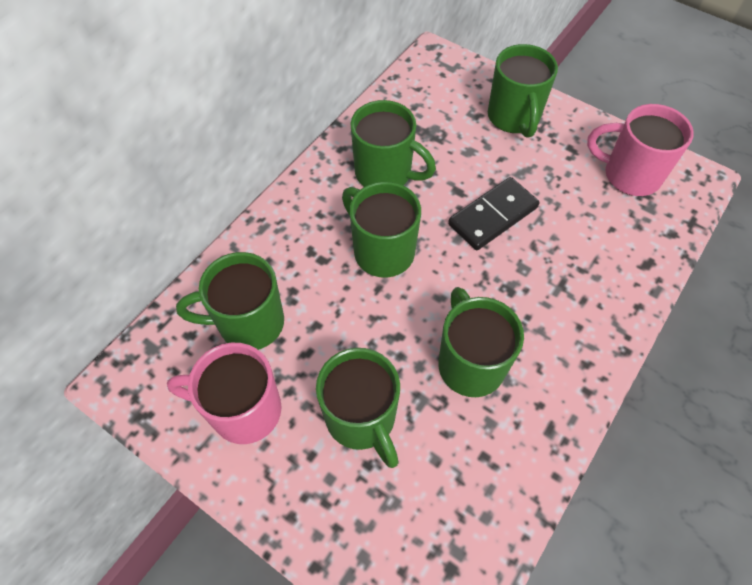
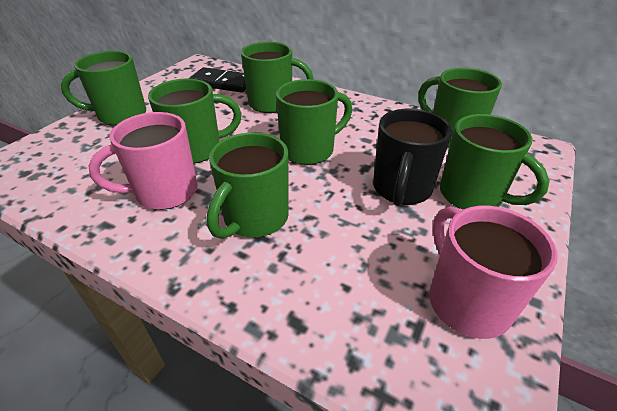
black mug: 0 -> 1
green mug: 6 -> 7

